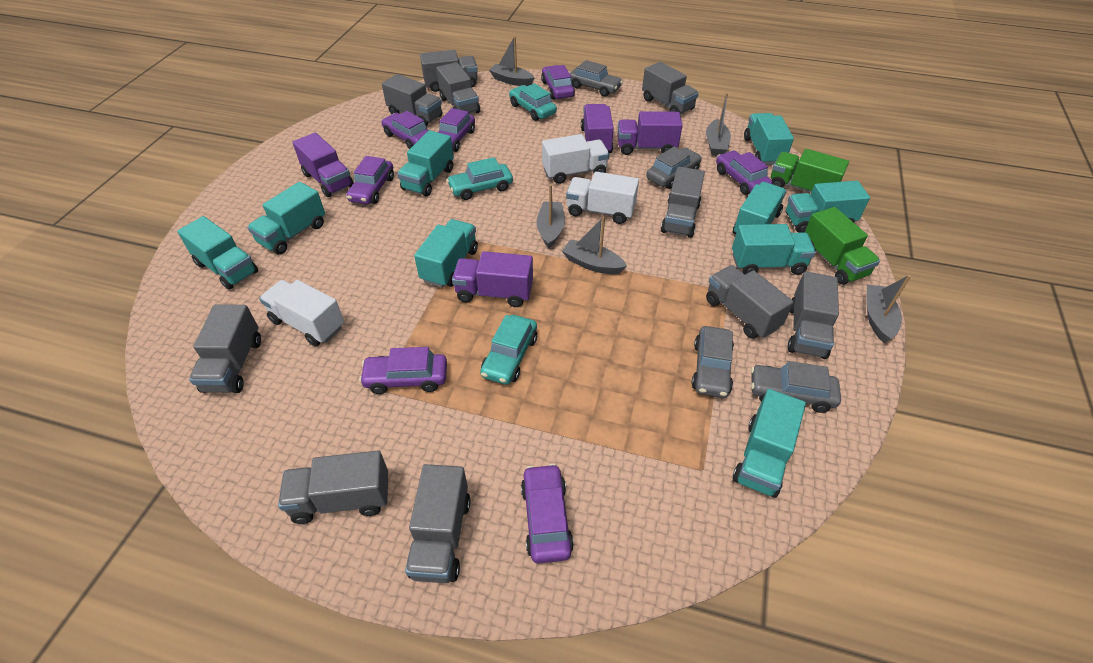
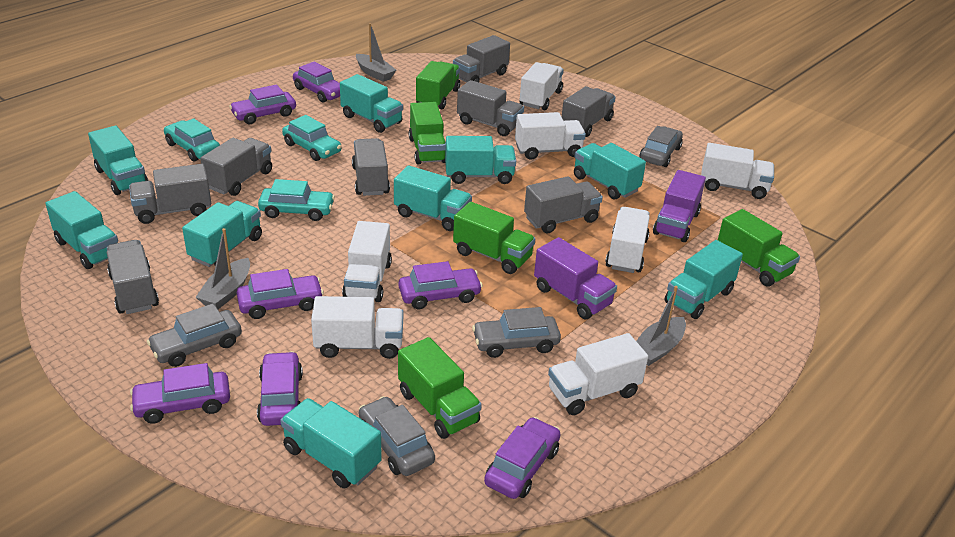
green truck: 2 -> 5
grey boat: 5 -> 3
grey truck: 10 -> 8
purple truck: 4 -> 2
white truck: 3 -> 7

